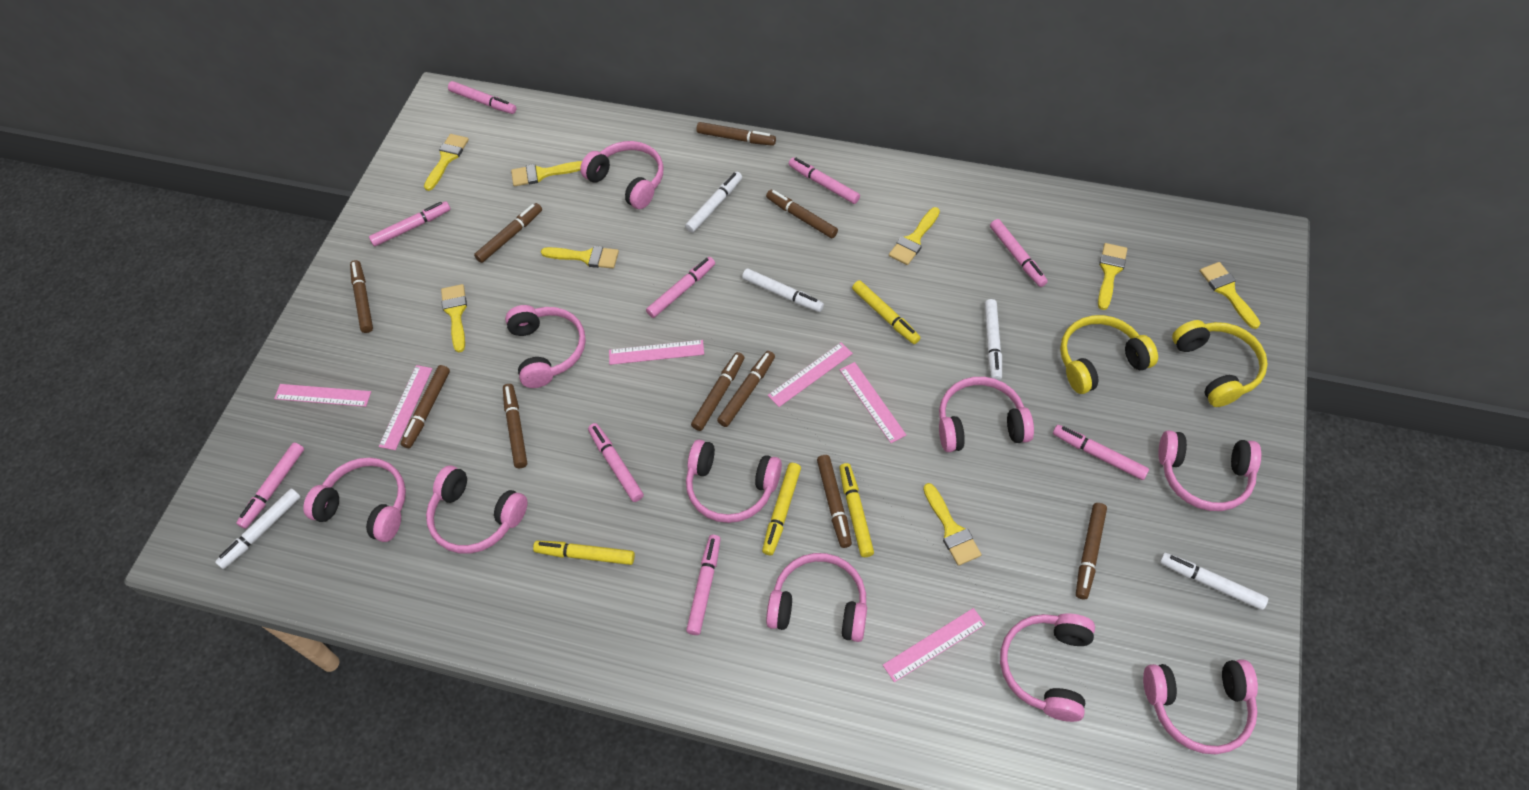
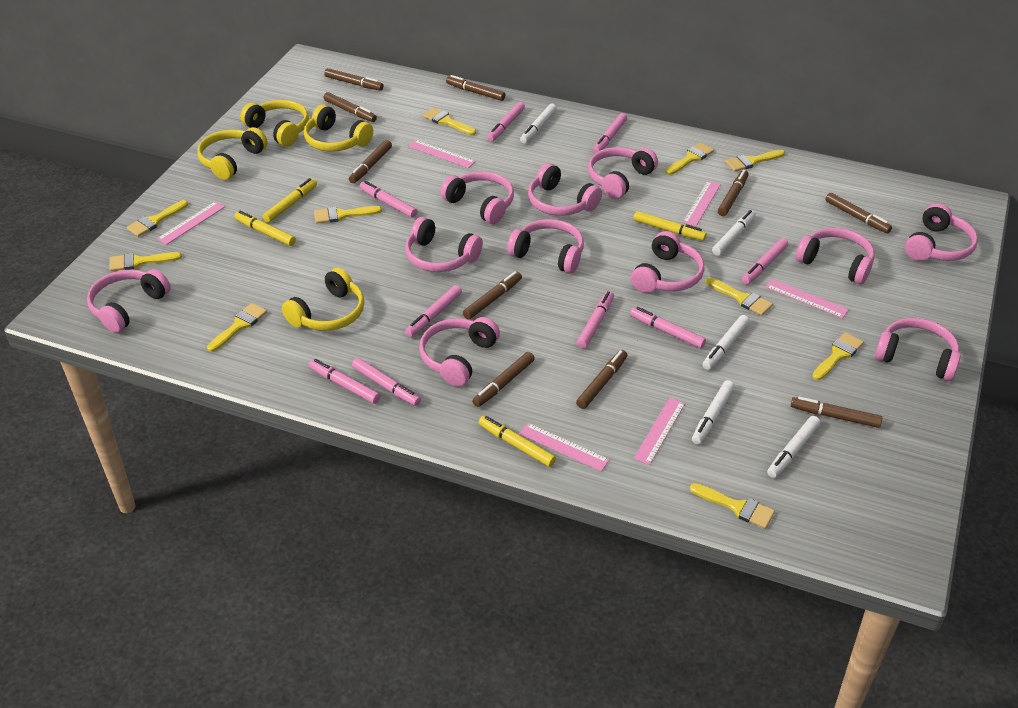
pink headphones: 10 -> 11
yellow brush: 8 -> 10
yellow headphones: 2 -> 4

